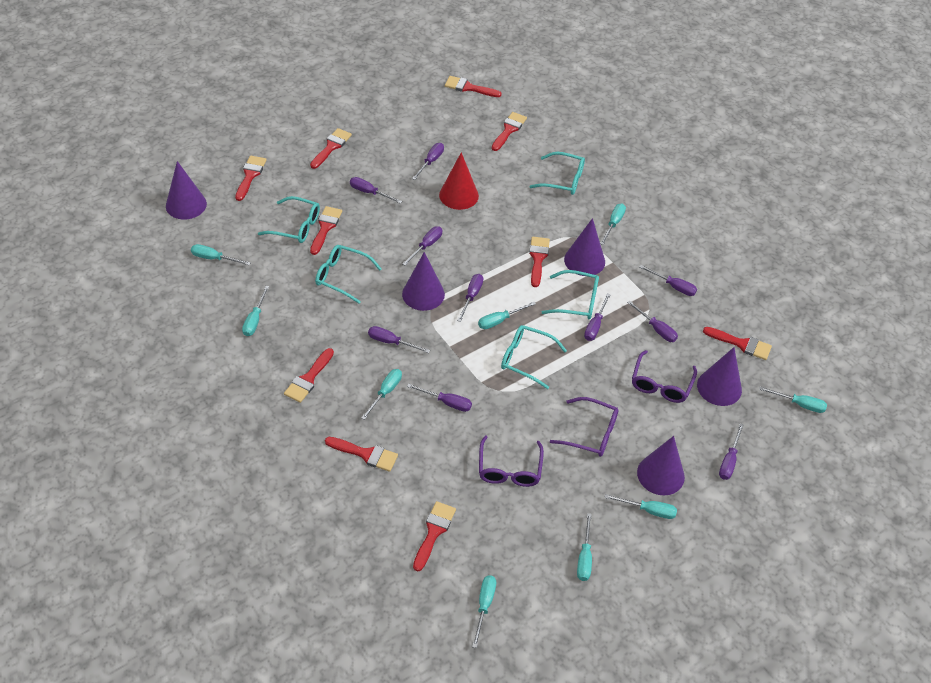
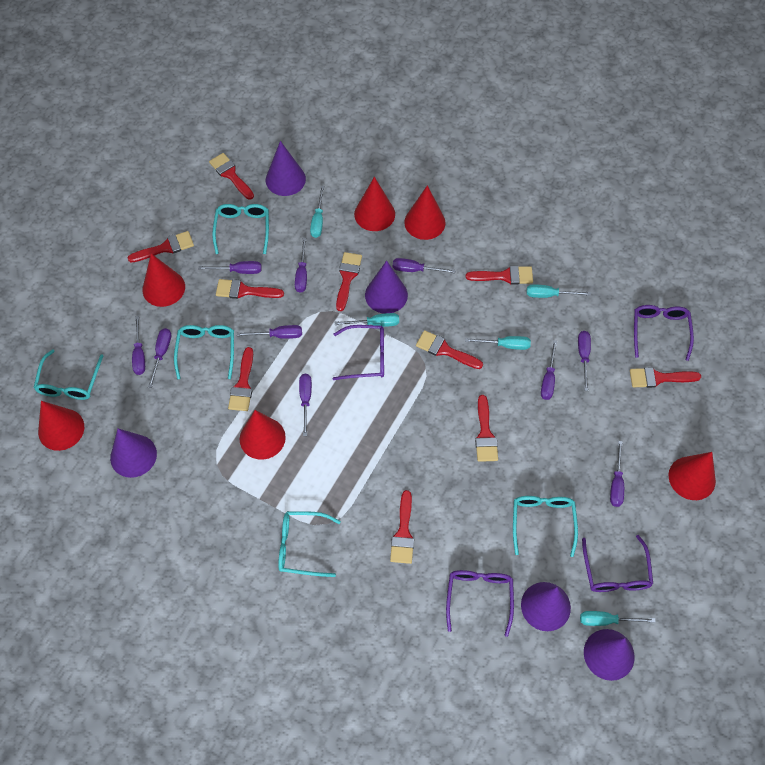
purple glasses: 3 -> 4
red cone: 1 -> 6
turquoise screwdriver: 9 -> 5

